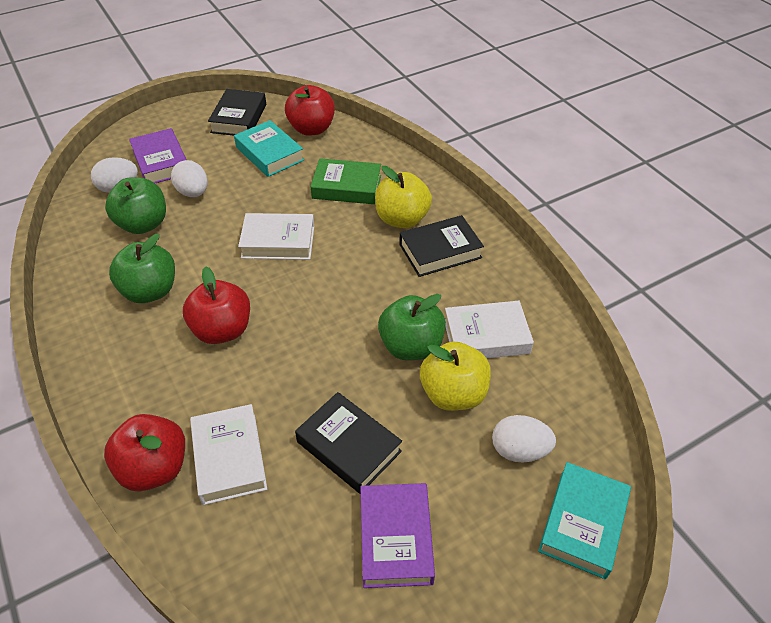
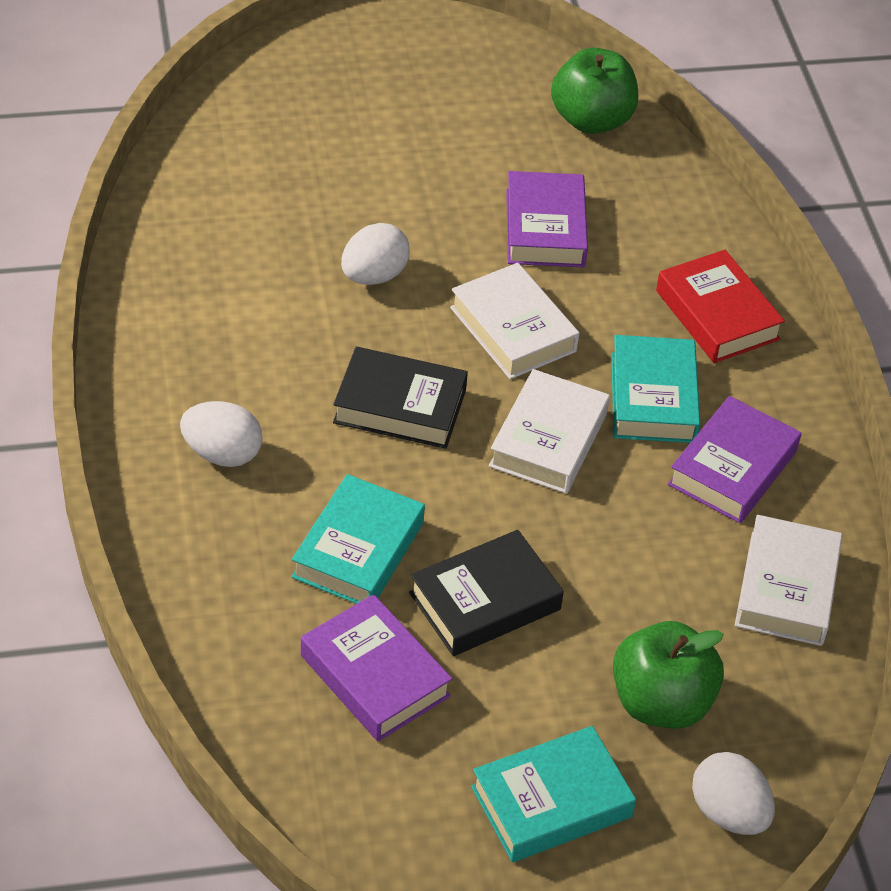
black book: 3 -> 2
green apple: 3 -> 2
green book: 1 -> 0
purple book: 2 -> 3
red apple: 3 -> 0
red book: 0 -> 1
turquoise book: 2 -> 3
yellow apple: 2 -> 0

